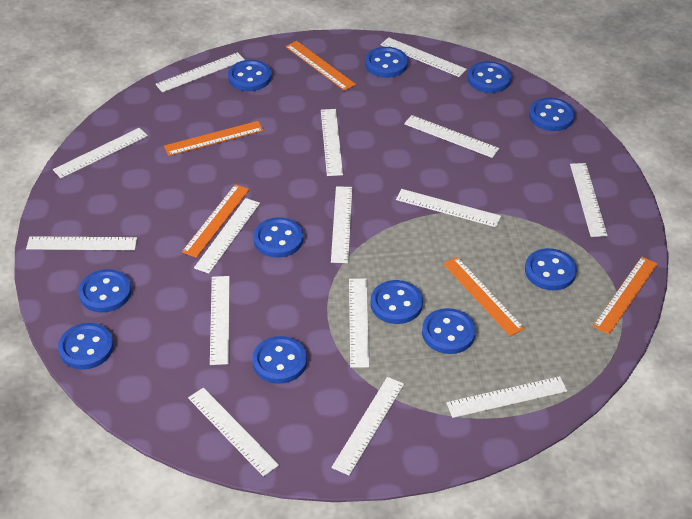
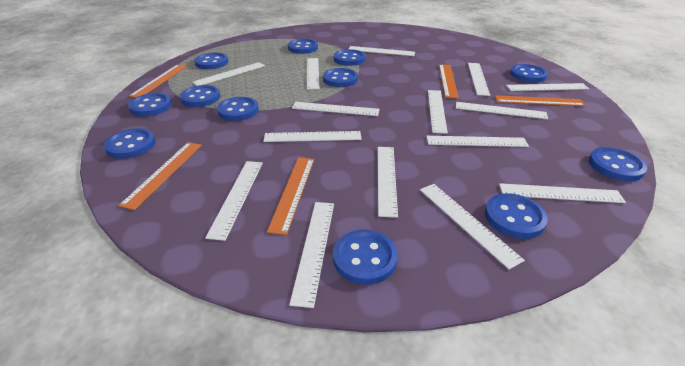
blue button: 11 -> 12

